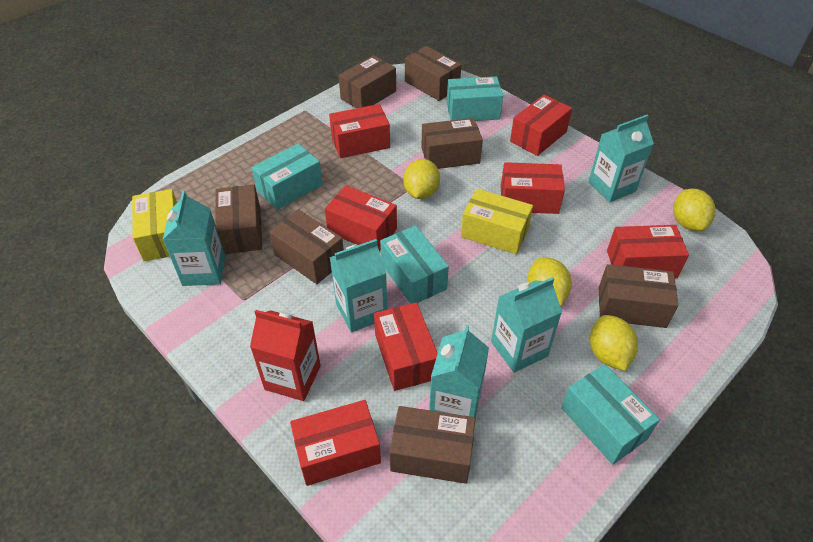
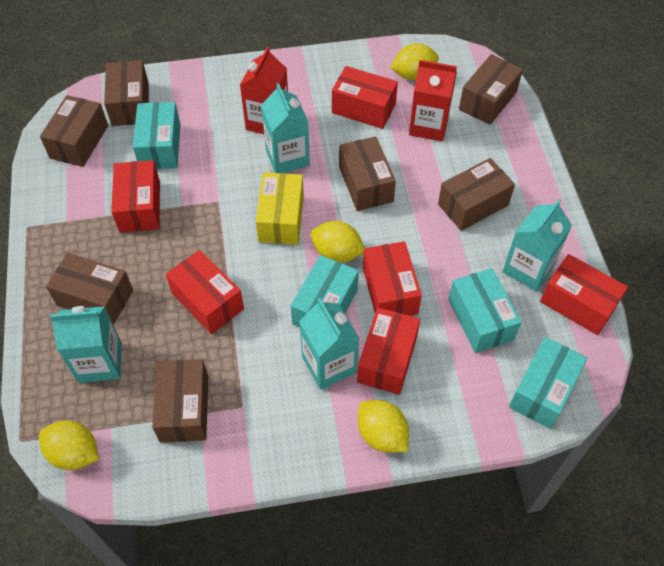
red box: 7 -> 6
red carton: 1 -> 2
turquoise carton: 5 -> 4
yellow box: 2 -> 1

